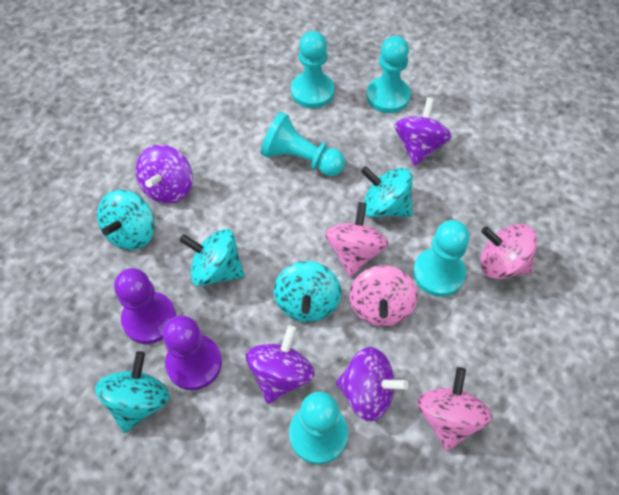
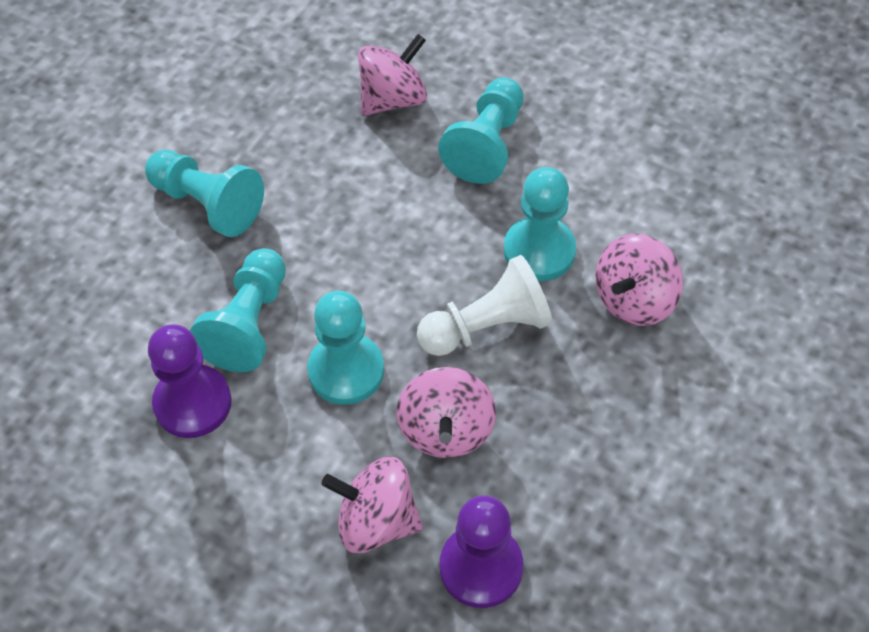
purple spinning top: 4 -> 0
turquoise spinning top: 5 -> 0
white pawn: 0 -> 1

